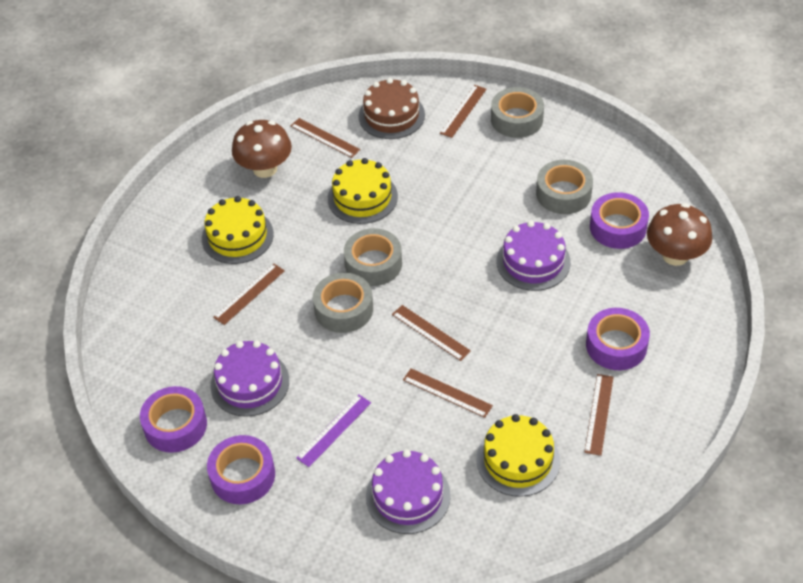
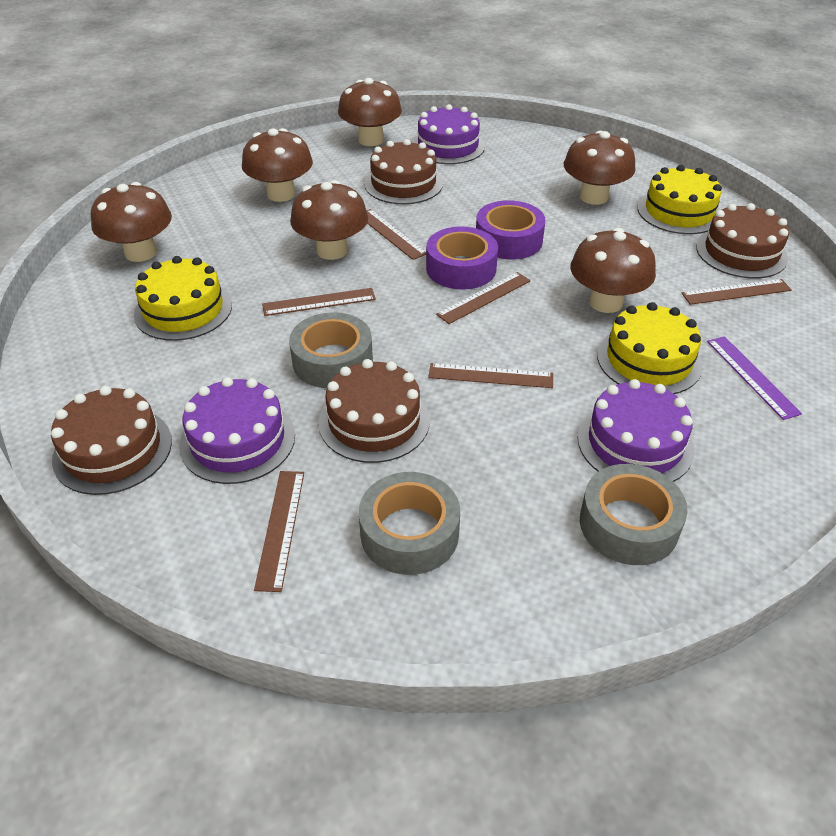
brown cake: 1 -> 4
brown mushroom: 2 -> 6
grey tape: 4 -> 3
purple tape: 4 -> 2

